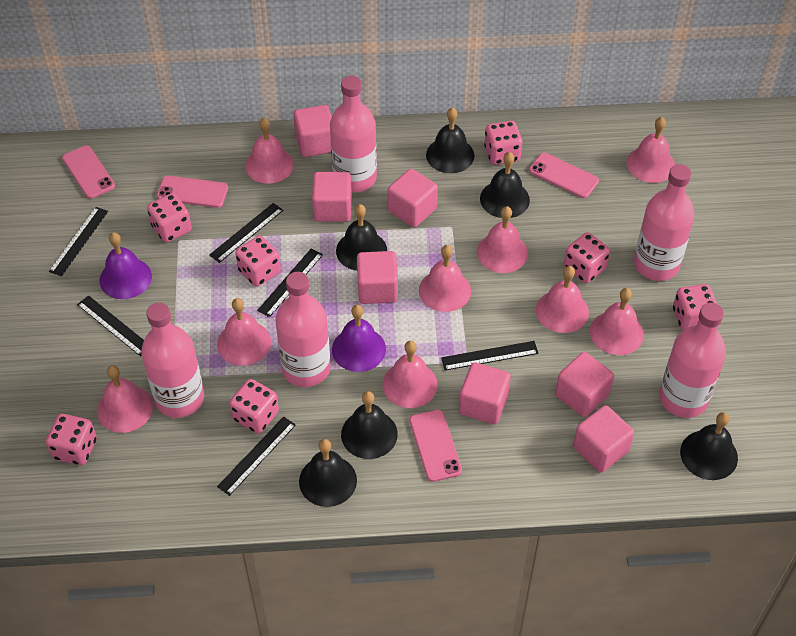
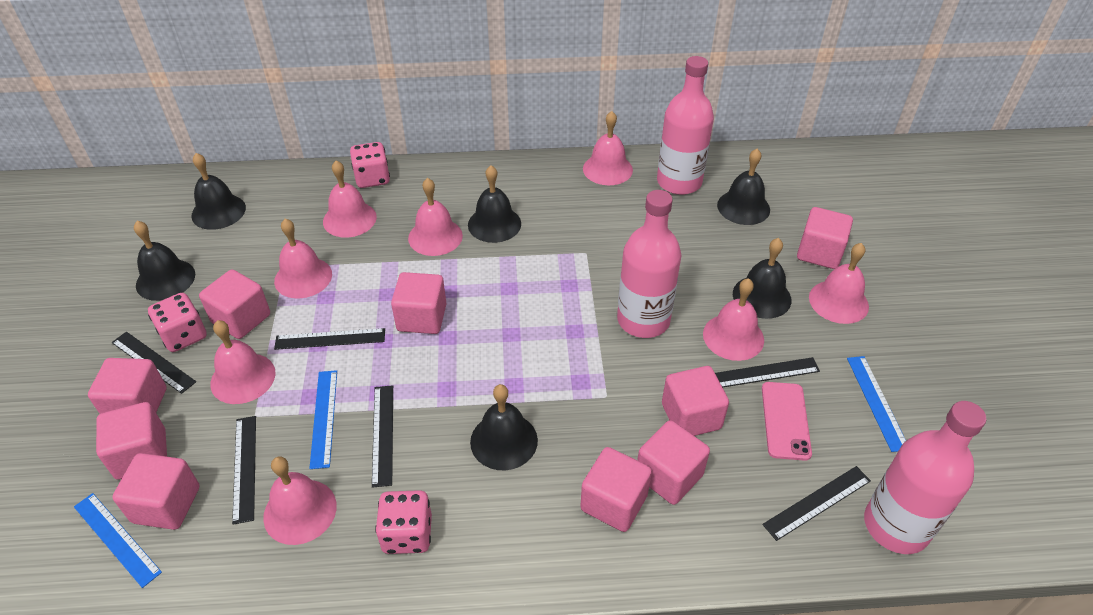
blue ruler: 0 -> 3
pink bell: 9 -> 8
pink bottle: 5 -> 3
pink cube: 7 -> 9
pink dice: 7 -> 3
pink phone: 4 -> 1
purple bell: 2 -> 0

